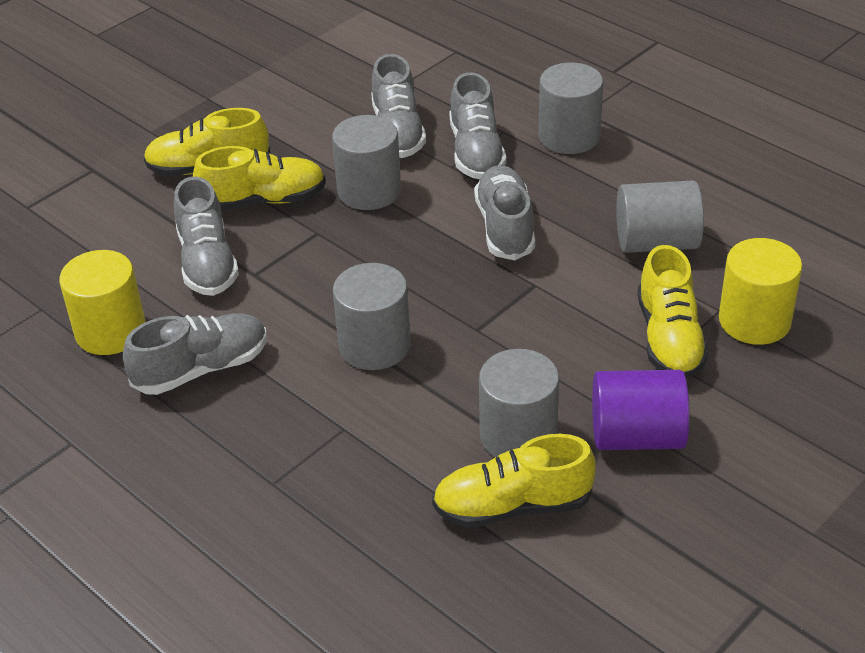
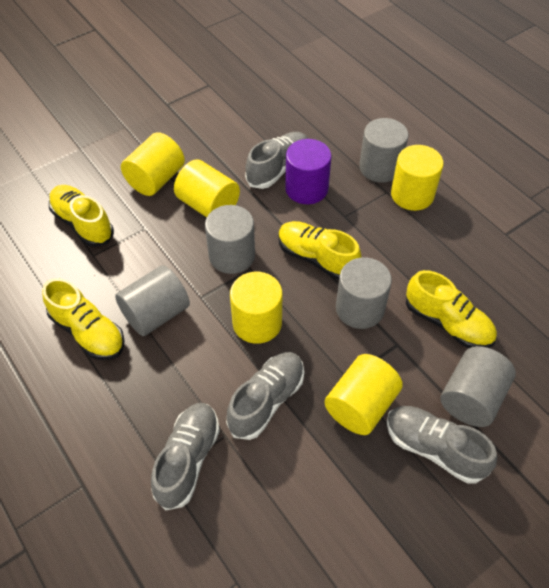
grey shoe: 5 -> 4
yellow cylinder: 2 -> 5

